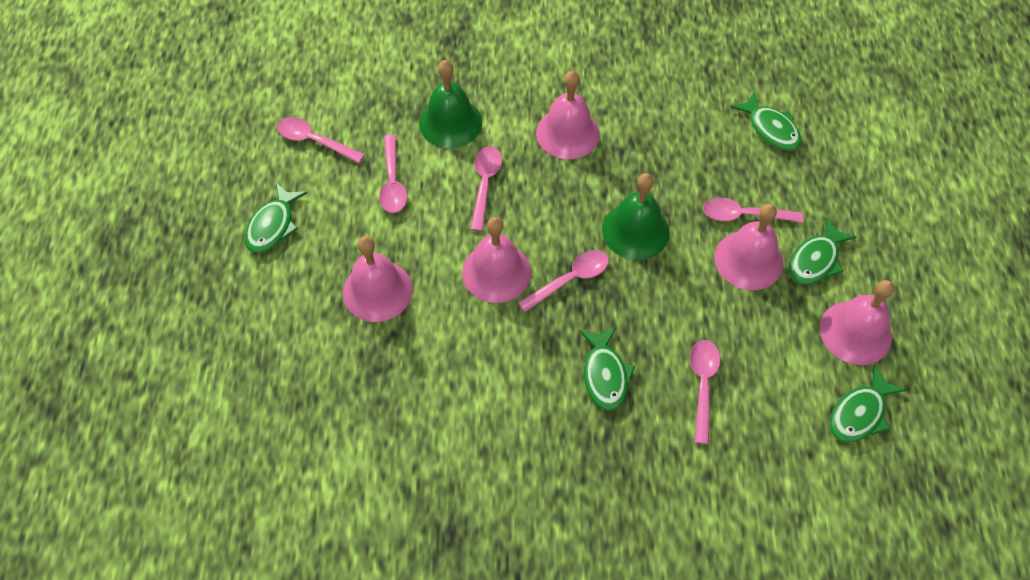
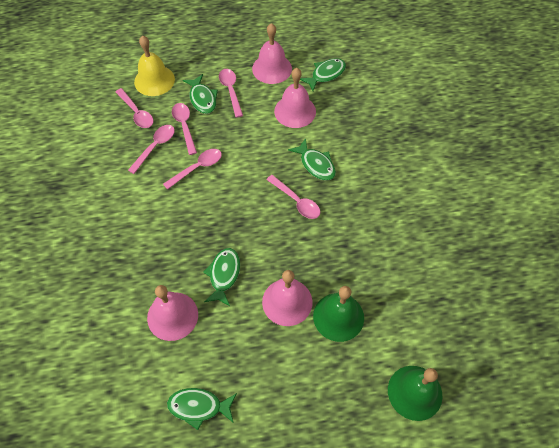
pink bell: 5 -> 4
yellow bell: 0 -> 1

